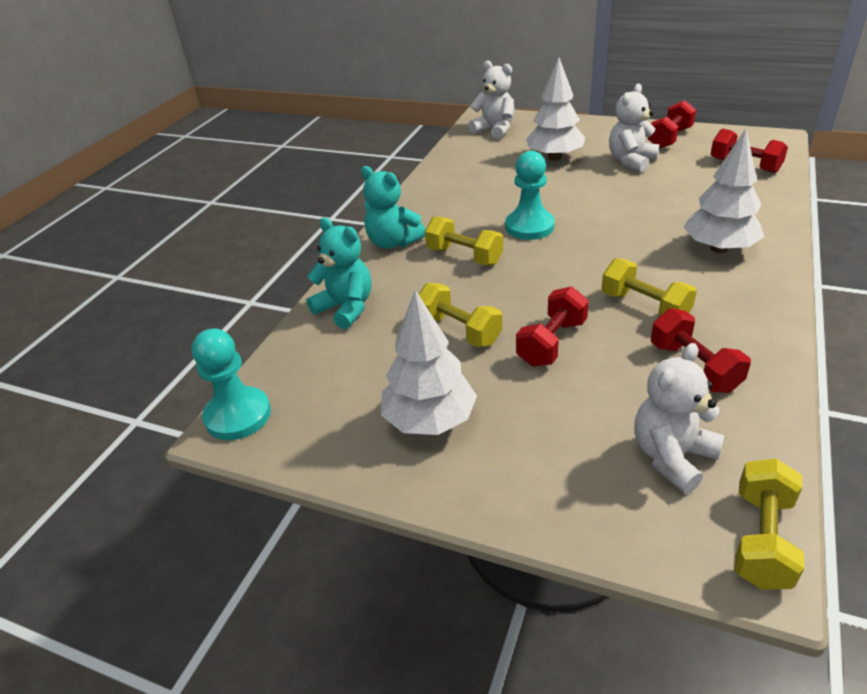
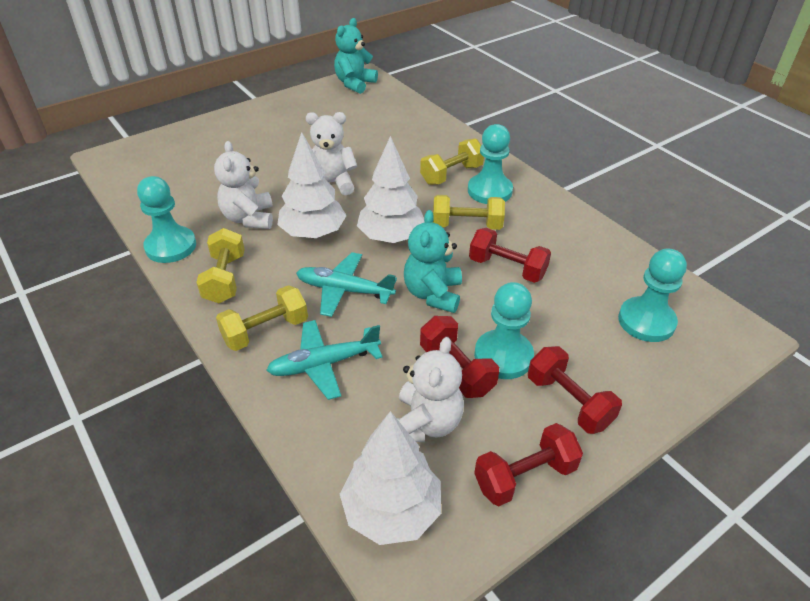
turquoise pawn: 2 -> 4
turquoise plane: 0 -> 2

